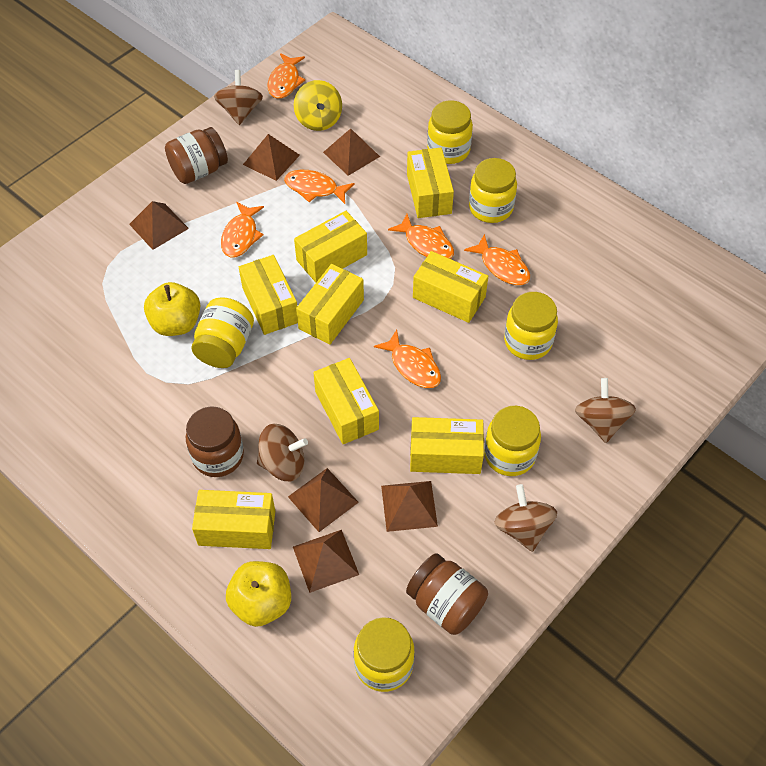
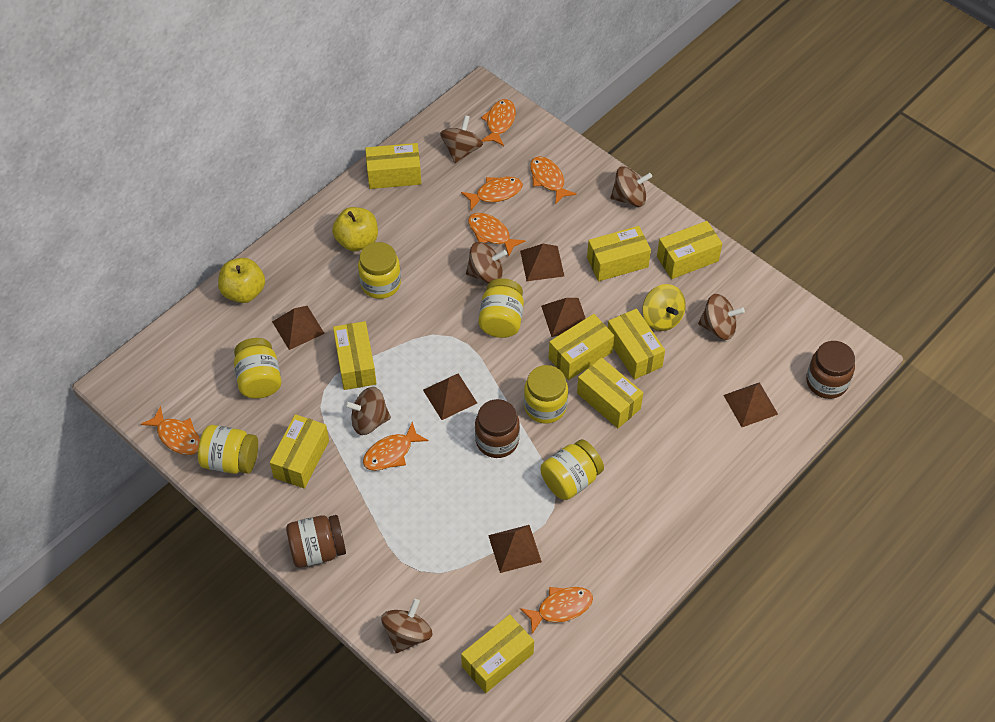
brown spinning top: 4 -> 6
orange fish: 6 -> 7
yellow box: 8 -> 9

